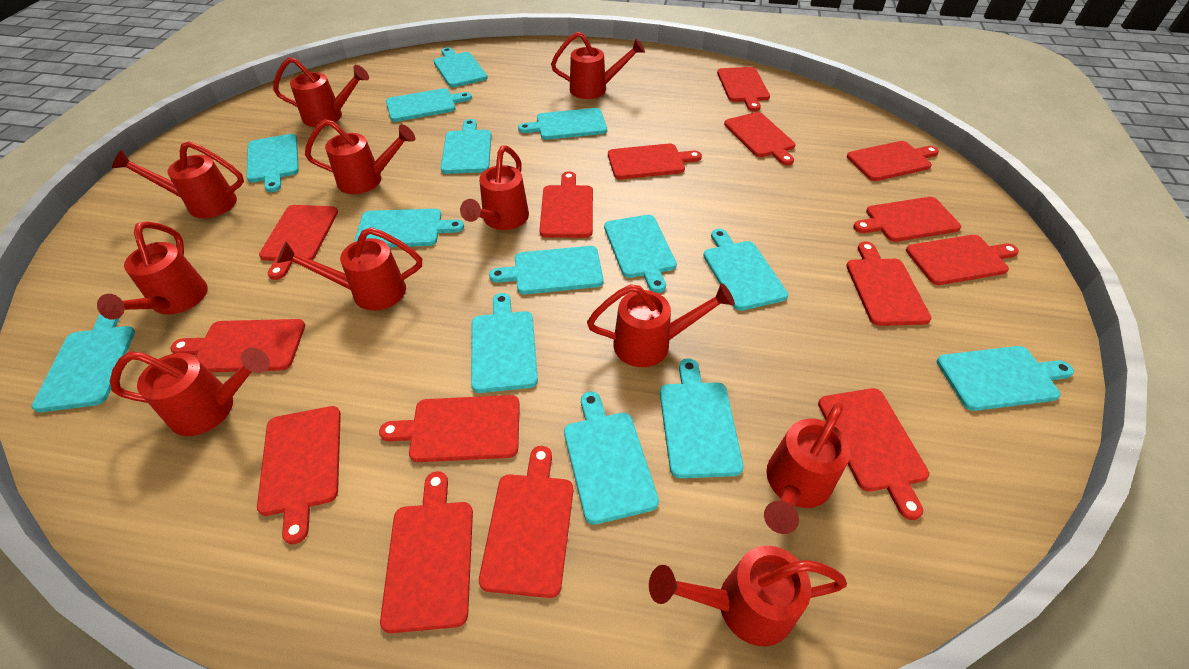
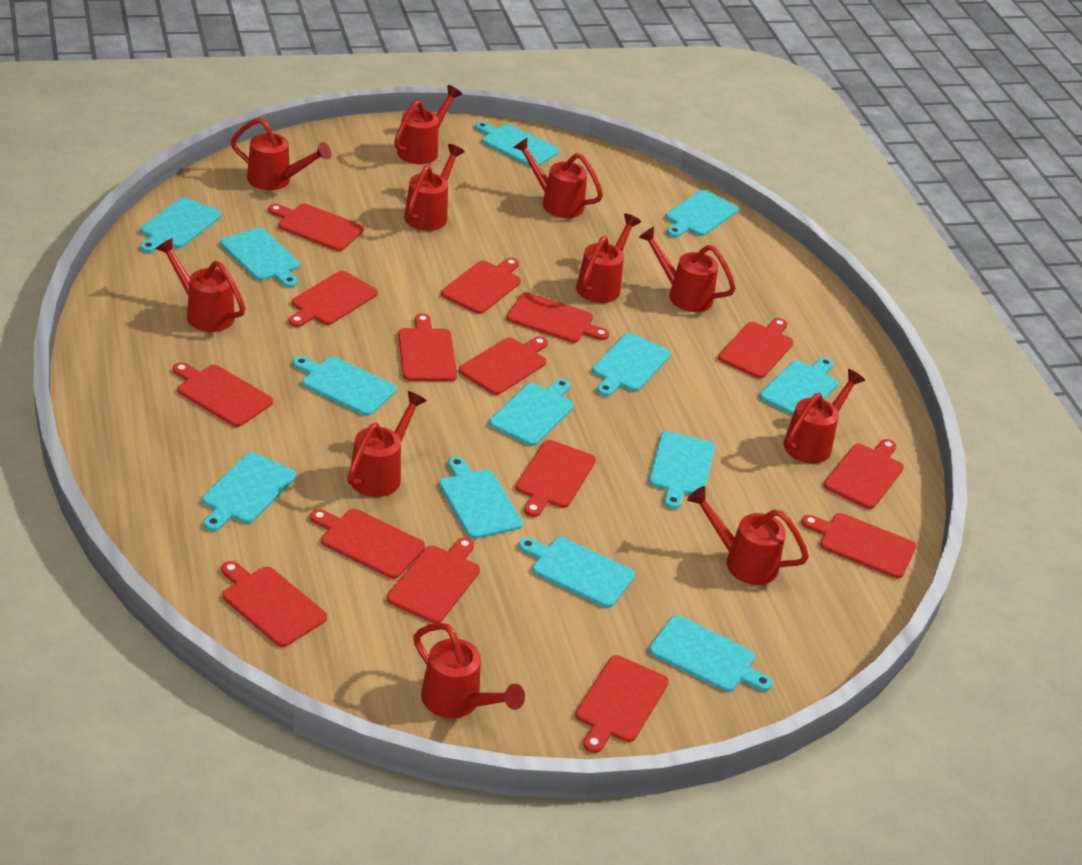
turquoise cutting board: 14 -> 13

